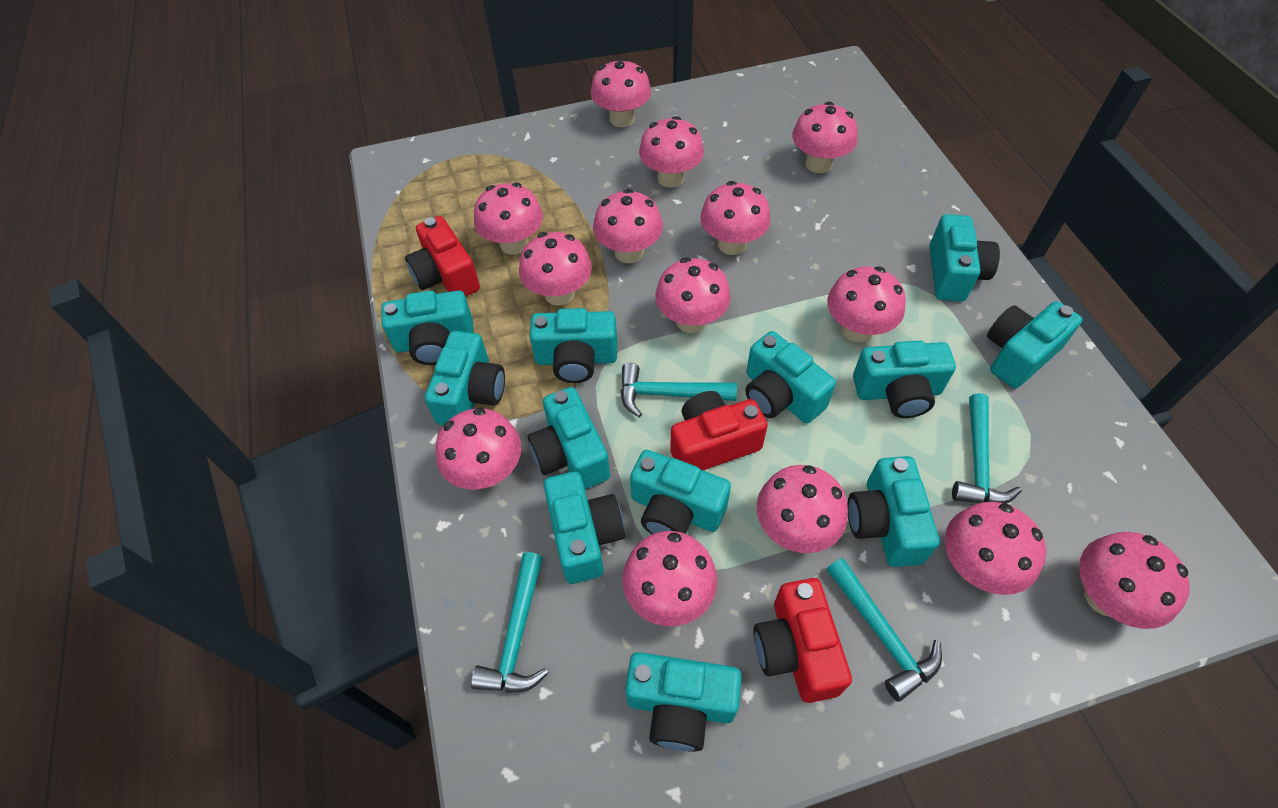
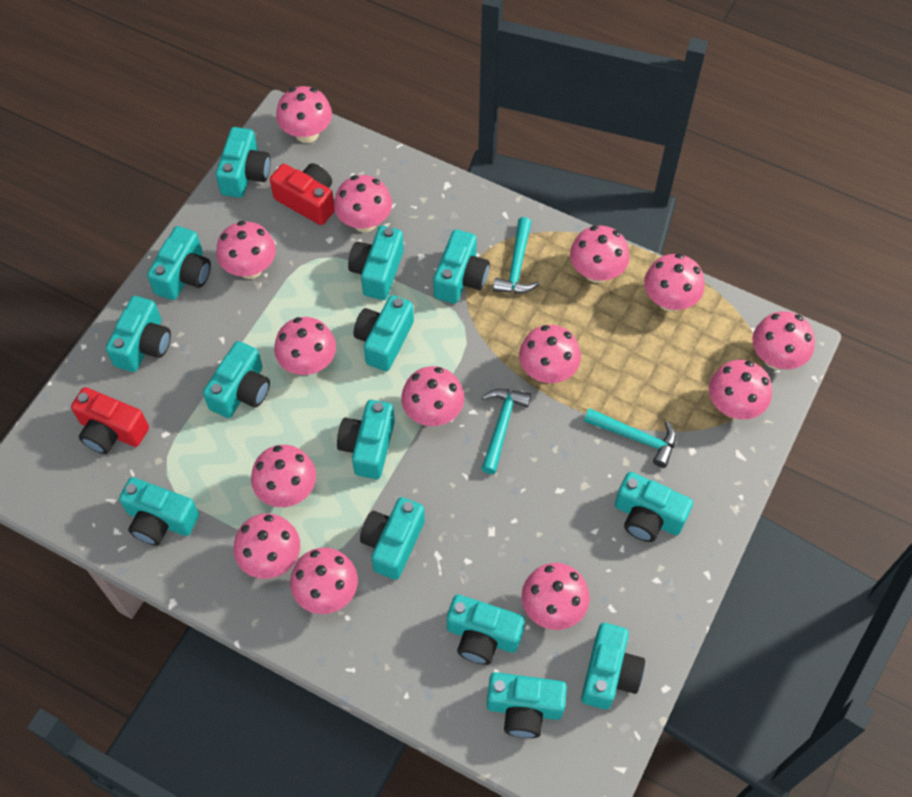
red camera: 3 -> 2
turquoise camera: 12 -> 14
turquoise hammer: 4 -> 3

